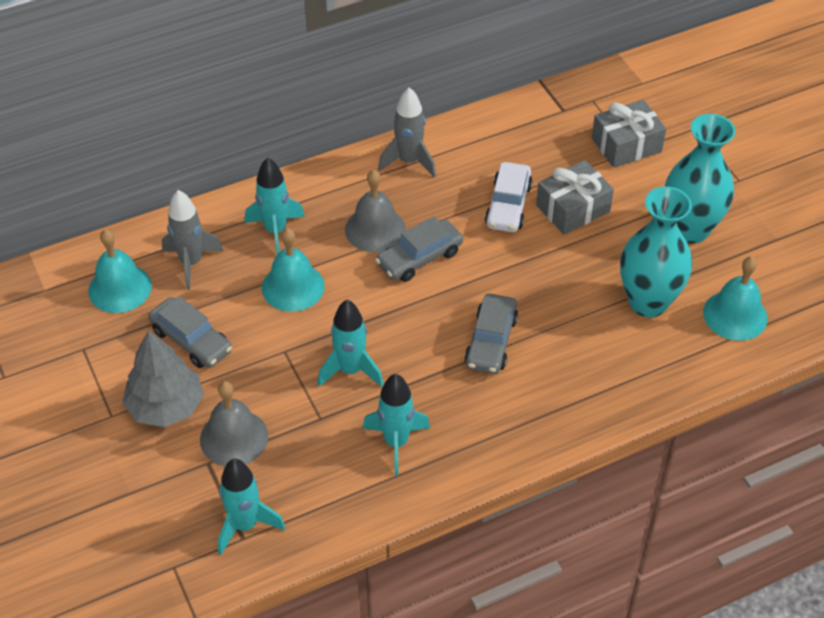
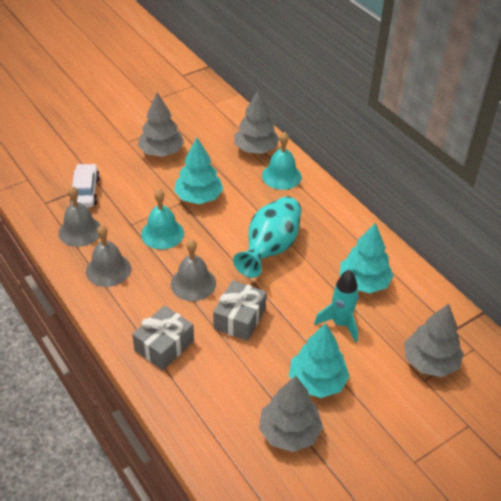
grey bell: 2 -> 3
grey car: 3 -> 0
grey rocket: 2 -> 0
grey tree: 1 -> 4
turquoise bell: 3 -> 2
turquoise rocket: 4 -> 1
turquoise tree: 0 -> 3
turquoise vase: 2 -> 1

